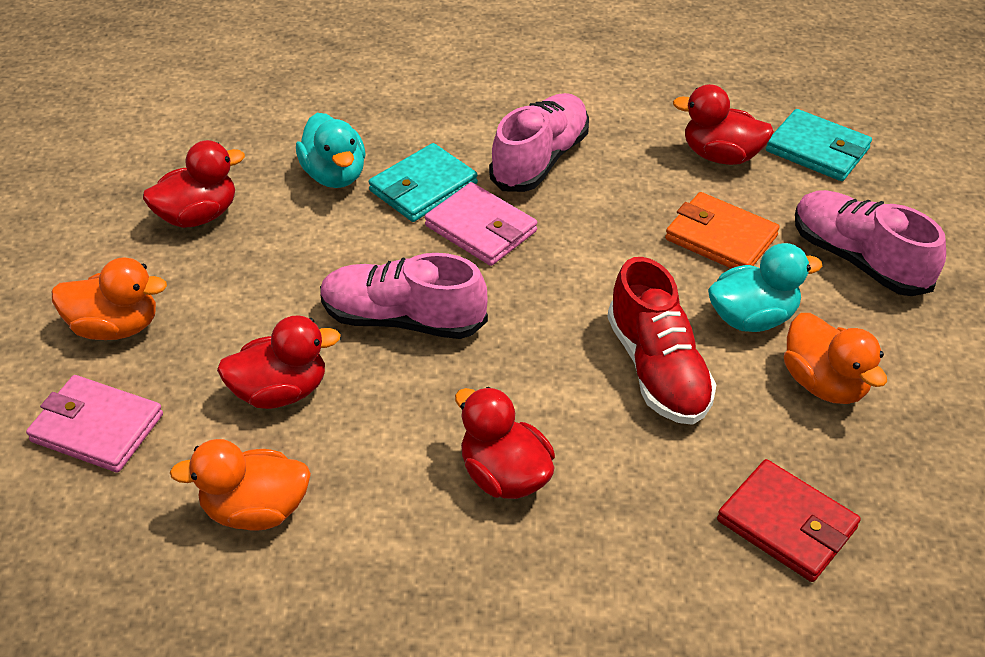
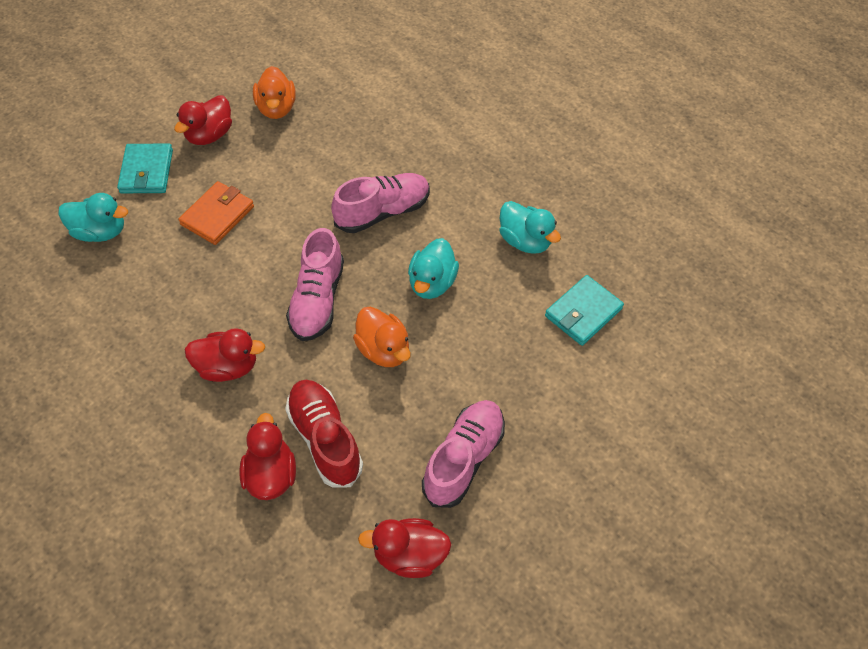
orange duck: 3 -> 2
pink wallet: 2 -> 0
red wallet: 1 -> 0
turquoise duck: 2 -> 3

